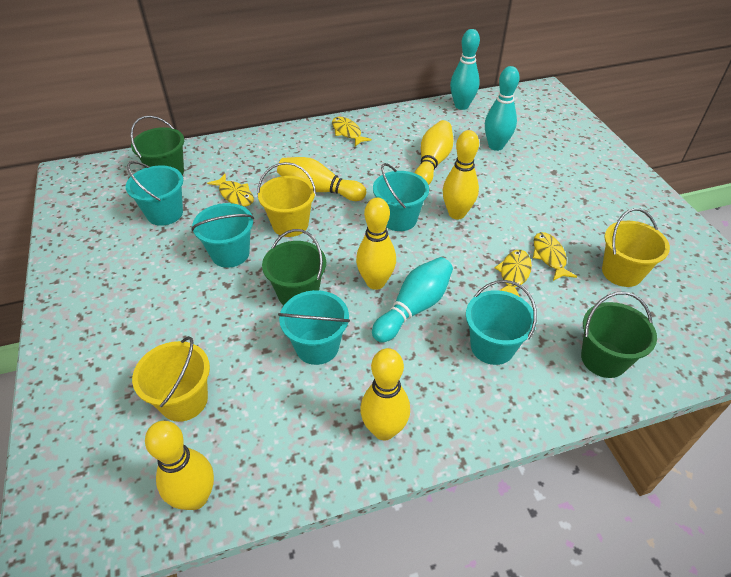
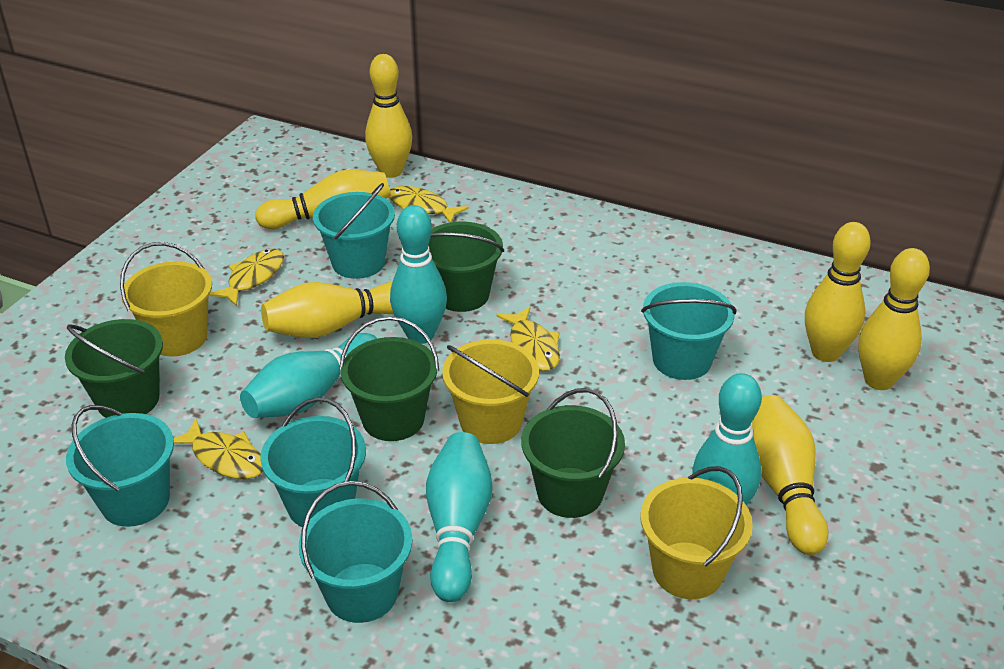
green bucket: 3 -> 4
turquoise bowling pin: 3 -> 4

